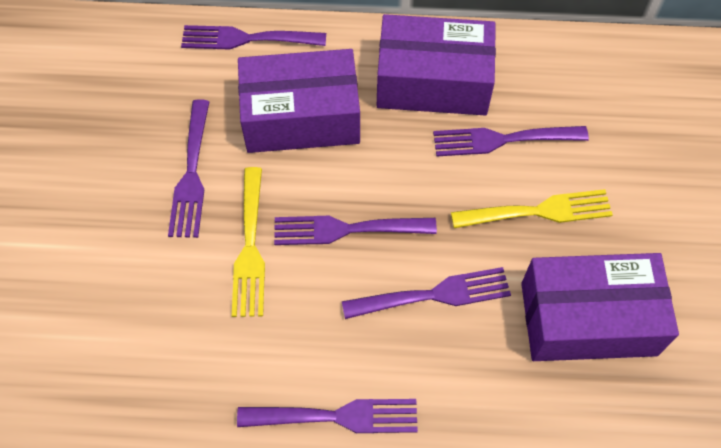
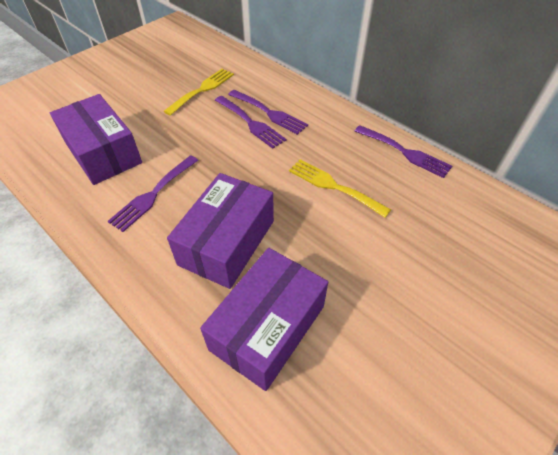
purple fork: 6 -> 4

